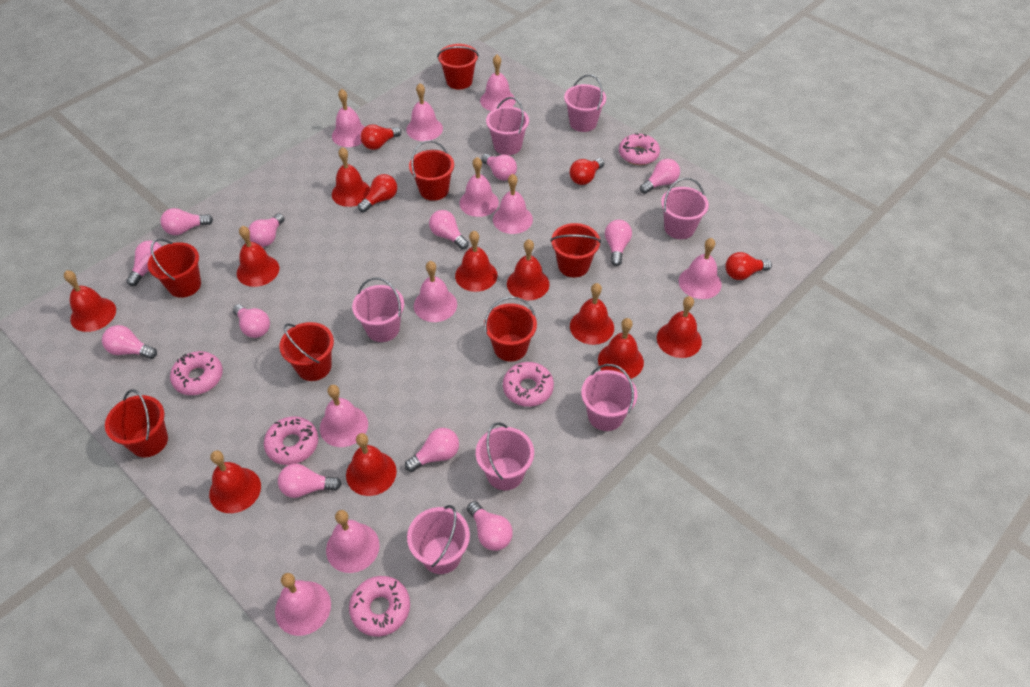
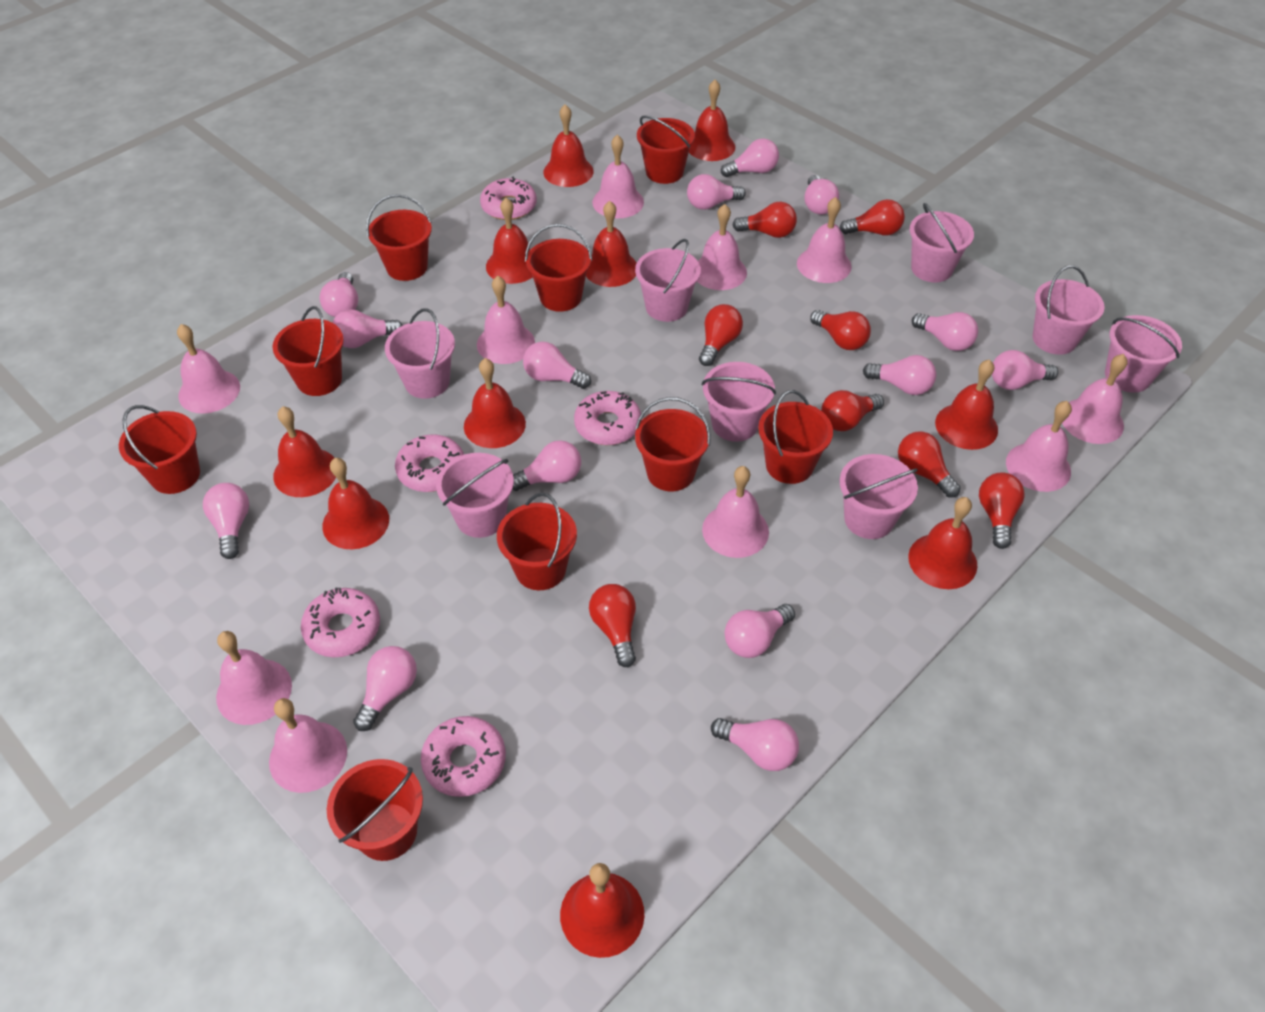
pink bucket: 7 -> 8
pink light bulb: 12 -> 14
red bucket: 7 -> 9
red light bulb: 4 -> 8

